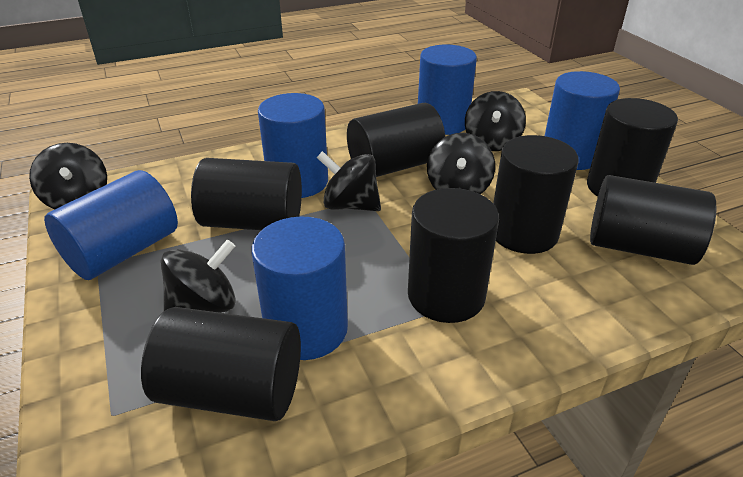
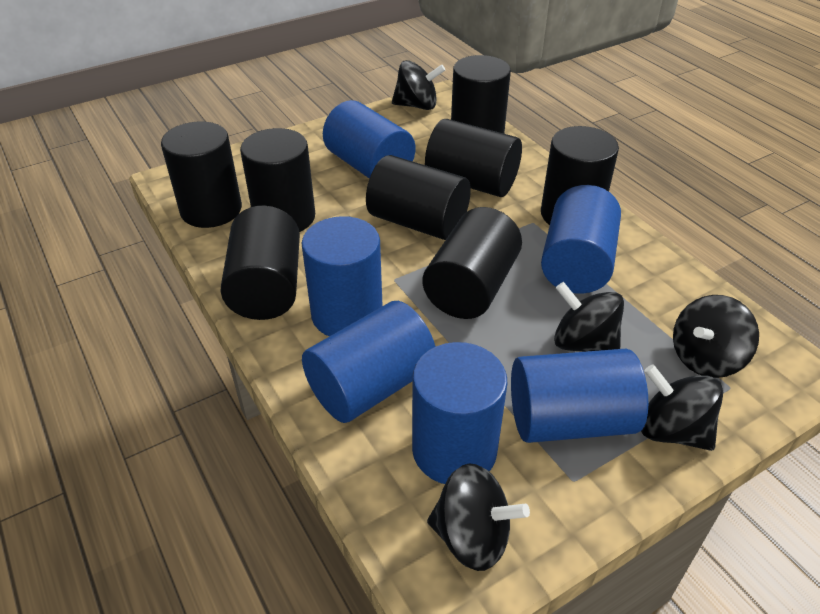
black cylinder: 7 -> 8
blue cylinder: 5 -> 6

